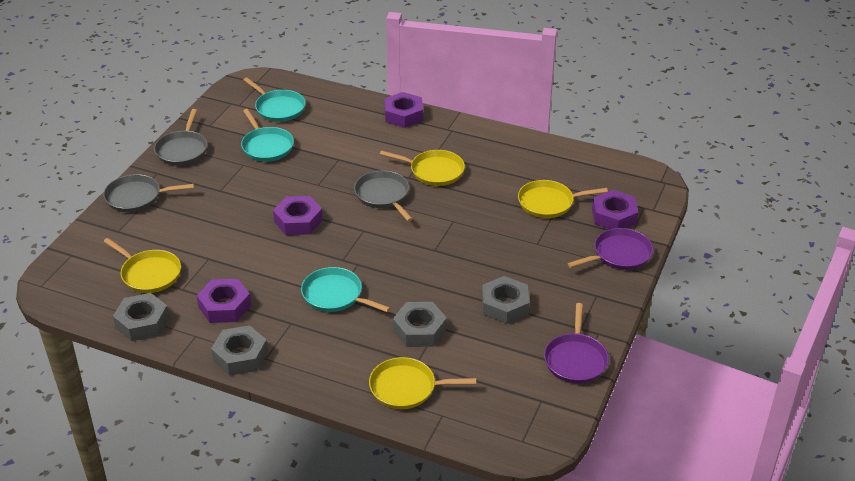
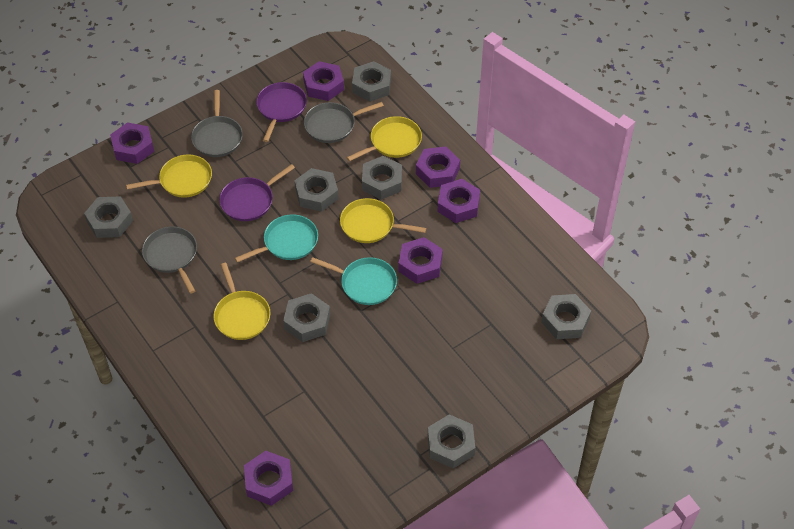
grey nut: 4 -> 7
purple nut: 4 -> 6
turquoise pan: 3 -> 2

